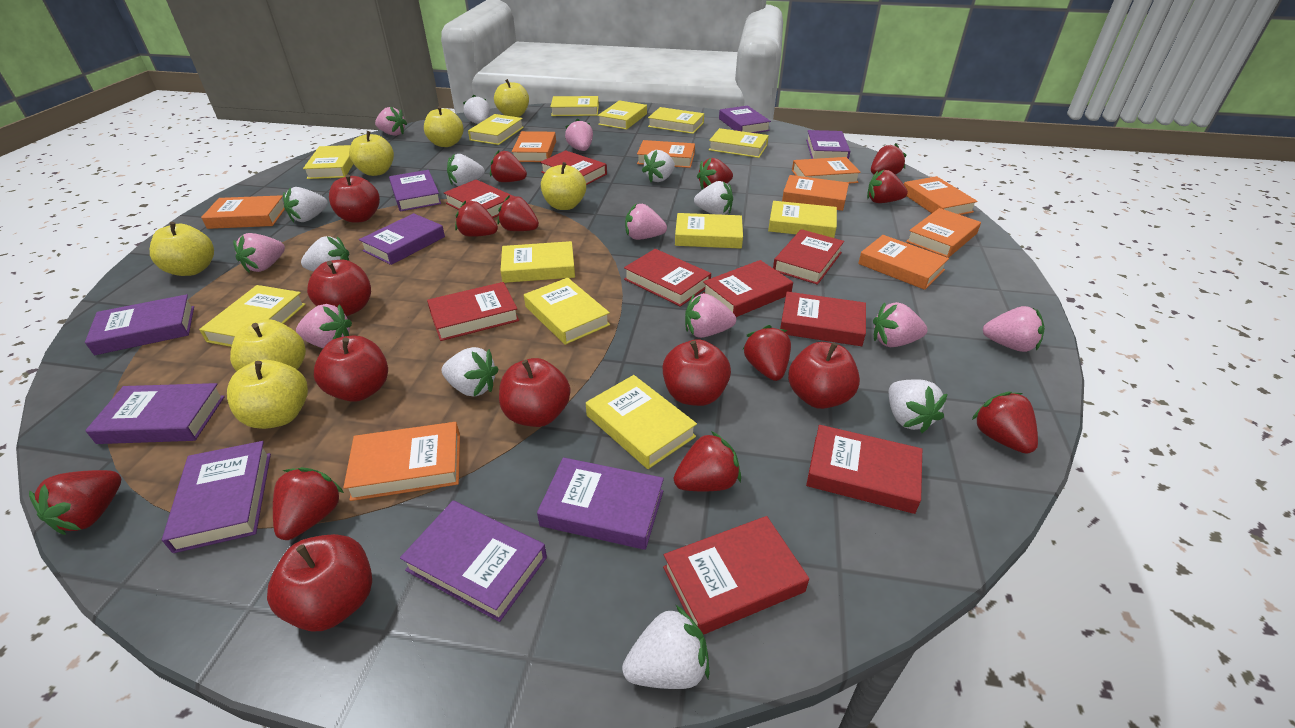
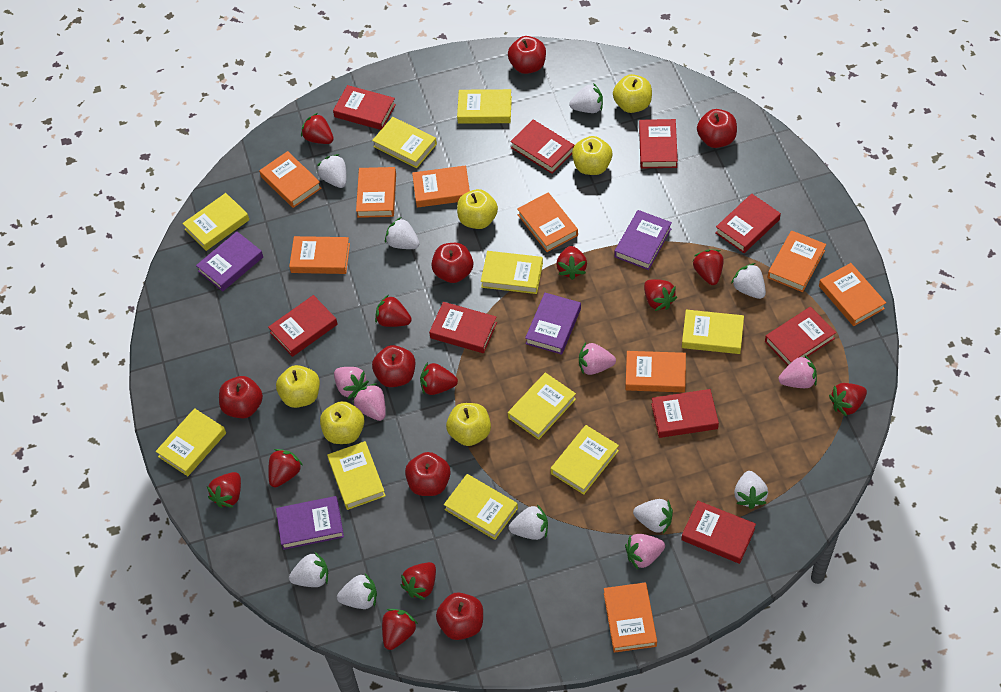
pink strawberry: 8 -> 5
purple book: 9 -> 4
yellow apple: 7 -> 6
yellow book: 12 -> 10

